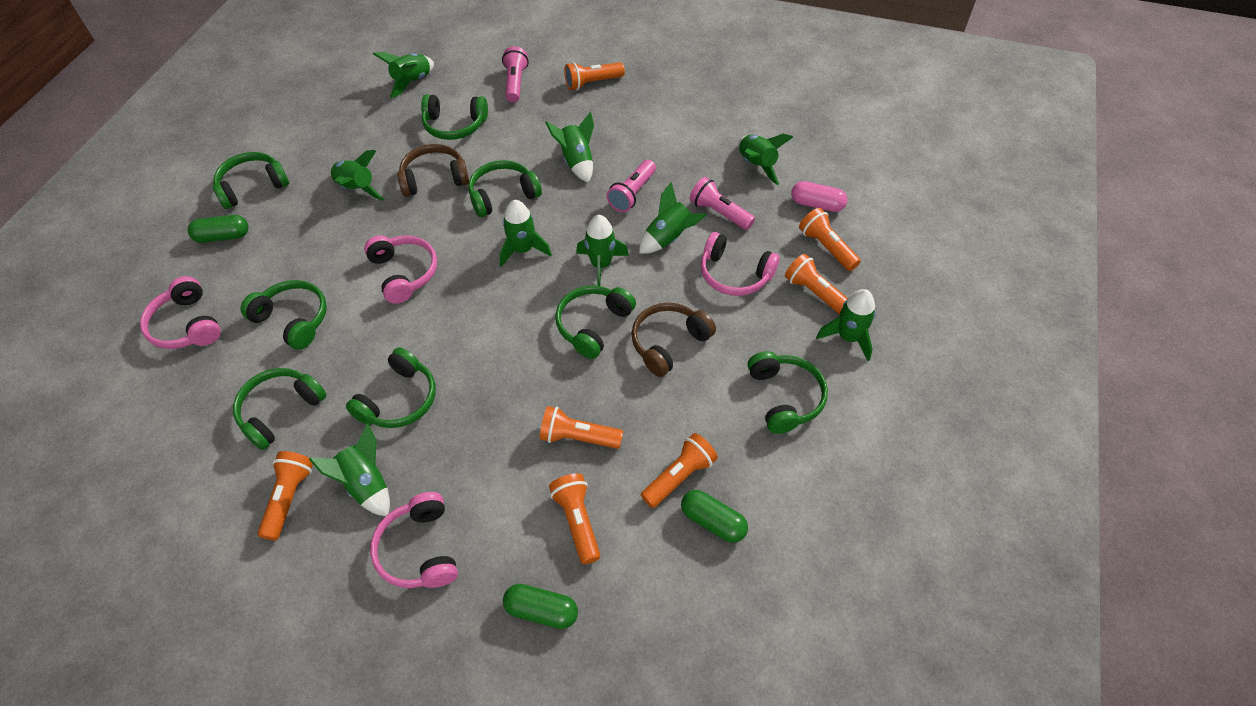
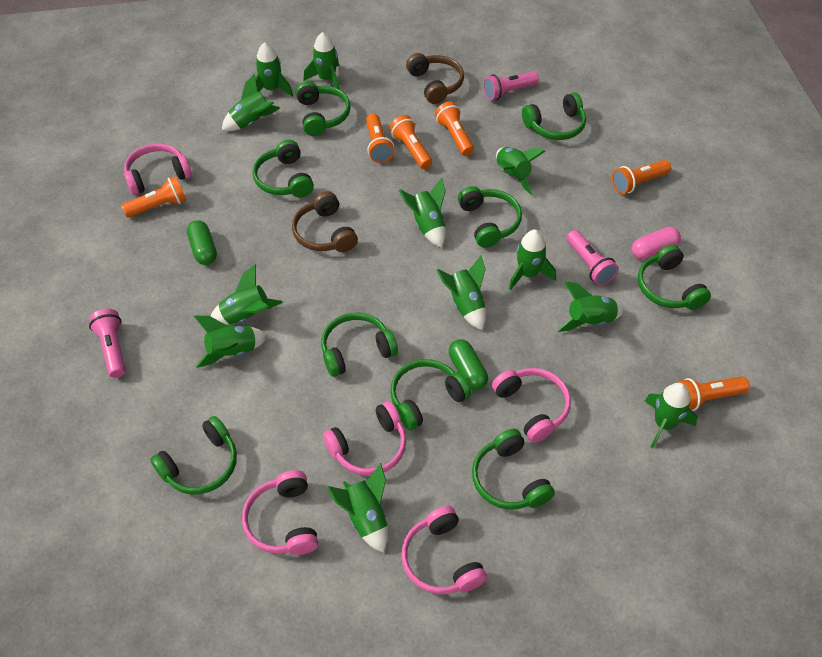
green capsule: 3 -> 2
green headphones: 8 -> 9
green rocket: 9 -> 12
orange flashlight: 7 -> 6
pink headphones: 4 -> 5

